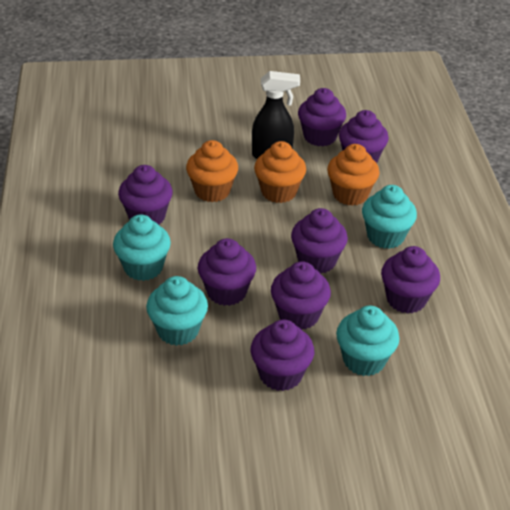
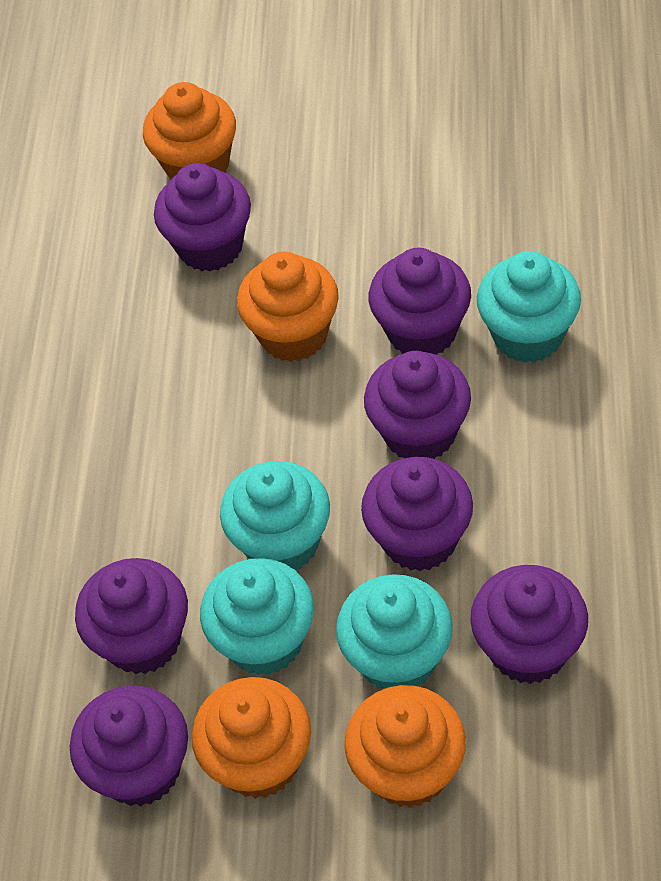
black spray bottle: 1 -> 0
orange cupcake: 3 -> 4
purple cupcake: 8 -> 7

